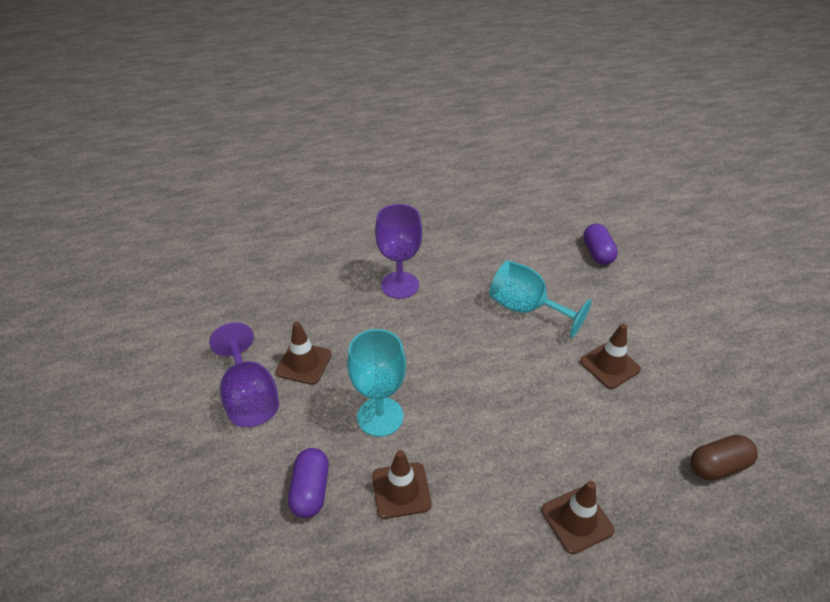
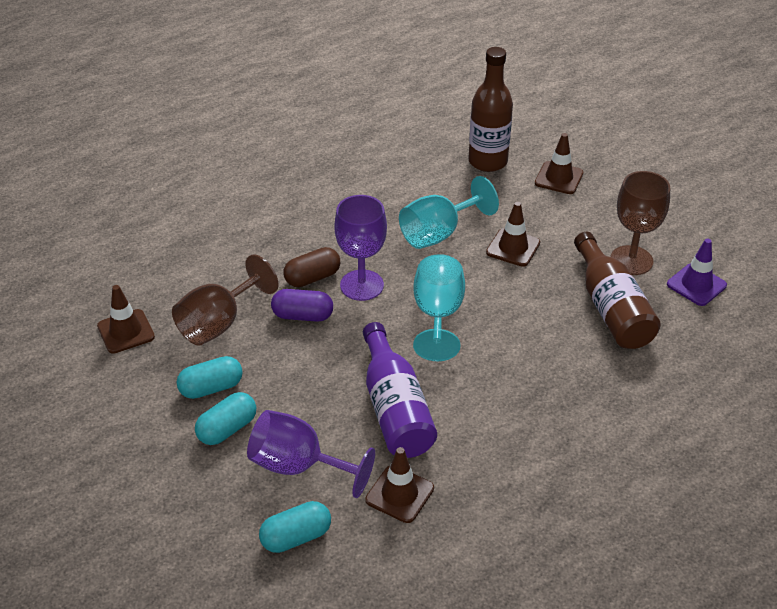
brown bottle: 0 -> 2
brown goblet: 0 -> 2
purple bottle: 0 -> 1
purple capsule: 2 -> 1
purple traffic cone: 0 -> 1
turquoise capsule: 0 -> 3

